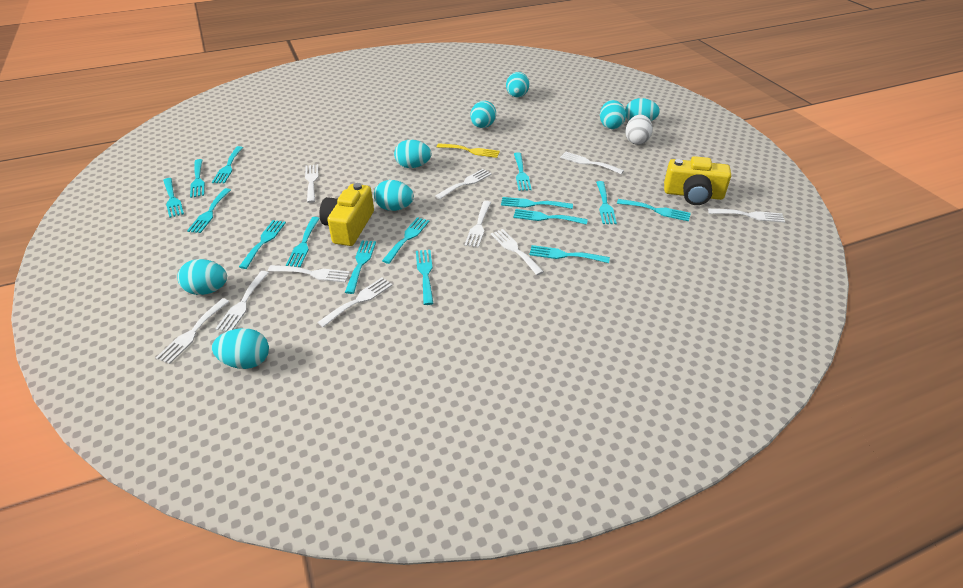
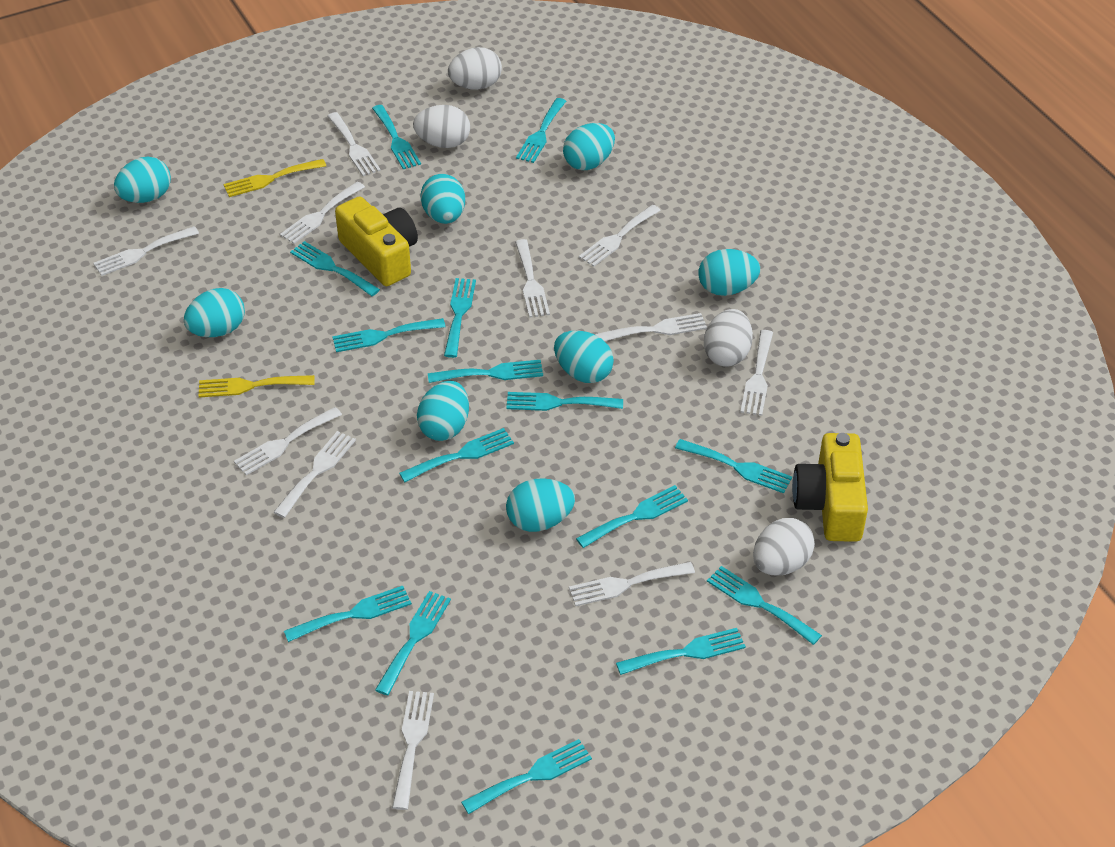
white egg: 1 -> 4
white fork: 10 -> 11
yellow fork: 1 -> 2

